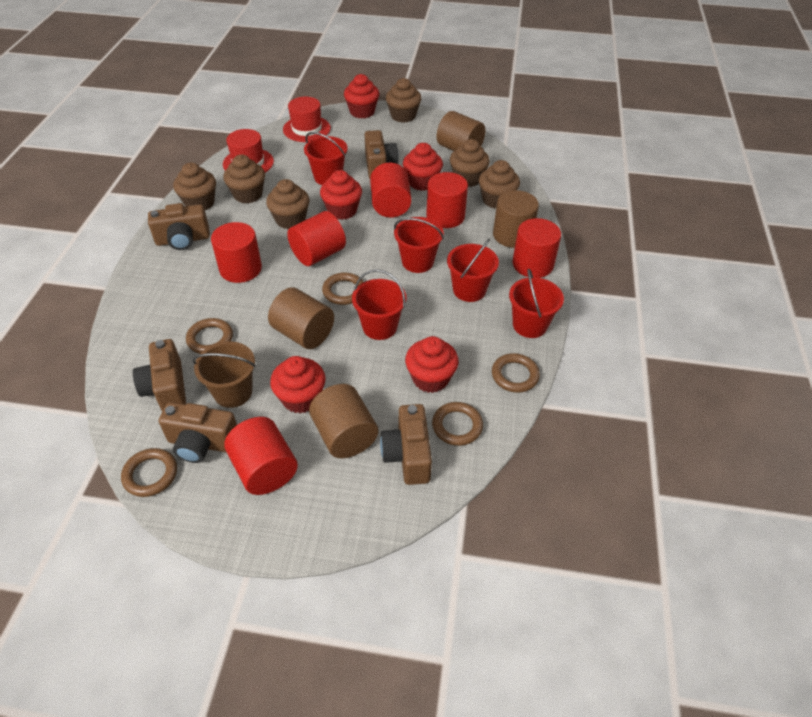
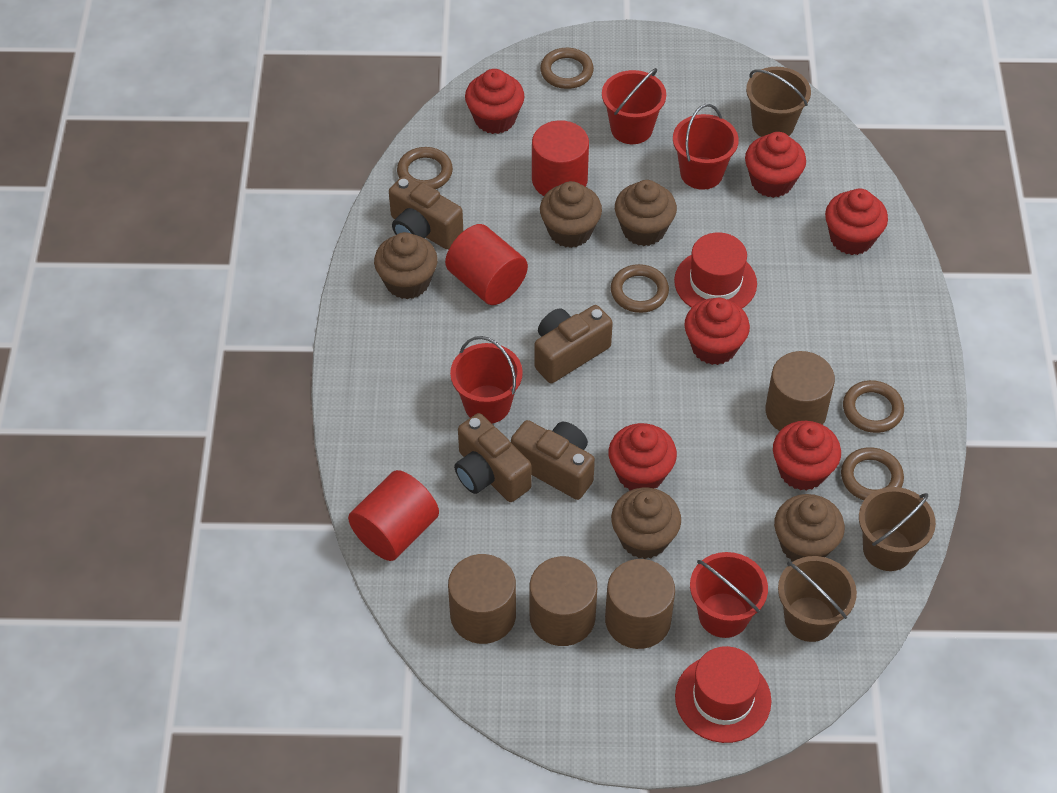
brown bucket: 1 -> 3
brown camera: 5 -> 4
brown cupcake: 6 -> 5
red bucket: 5 -> 4
red cupcake: 5 -> 6
red cylinder: 6 -> 3

